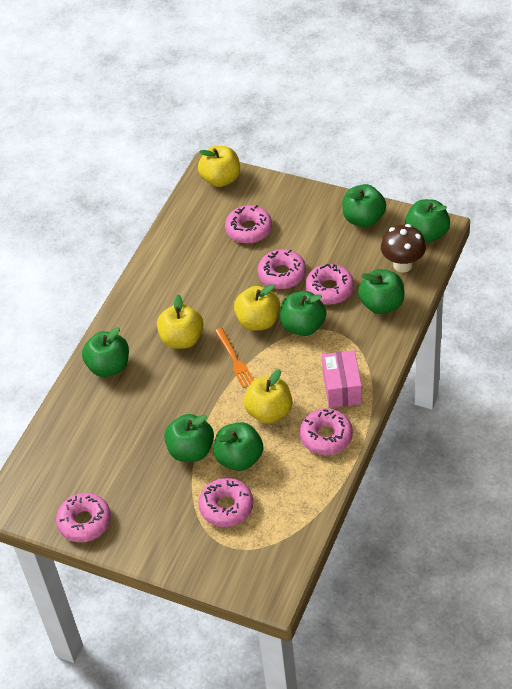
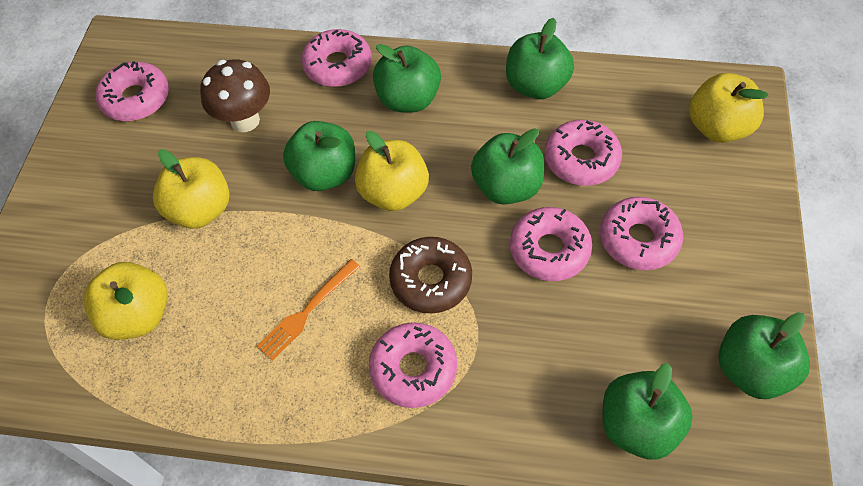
brown donut: 0 -> 1
green apple: 7 -> 6
pink box: 1 -> 0

